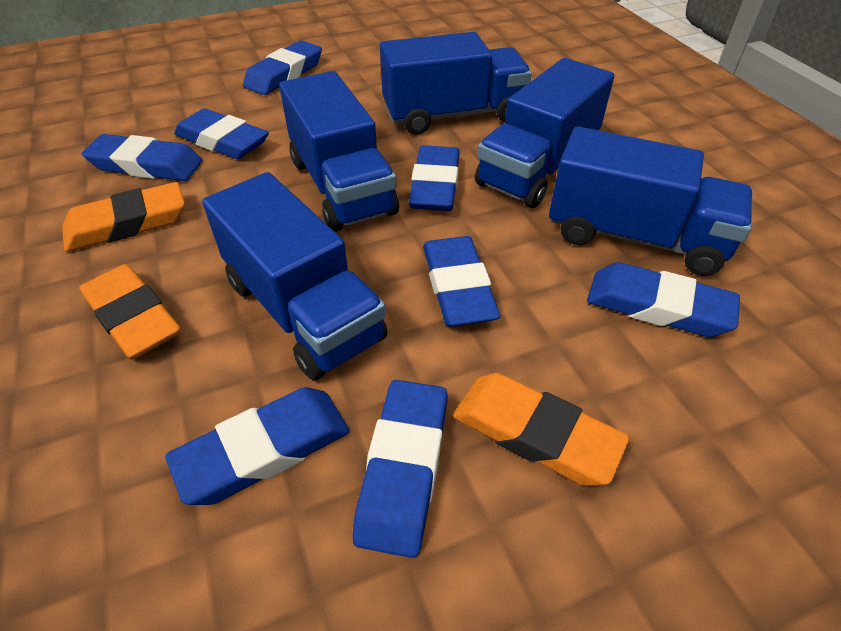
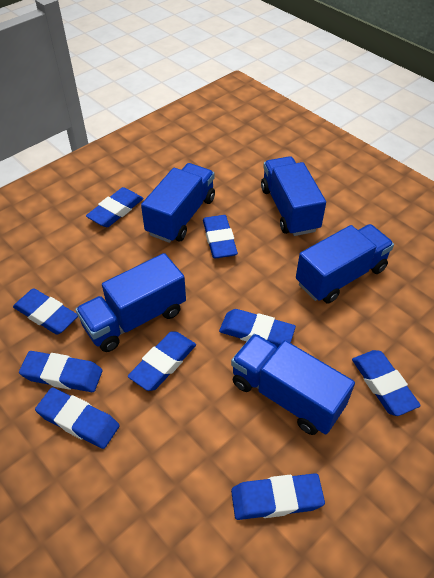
blue eraser: 8 -> 9
orange eraser: 3 -> 0

